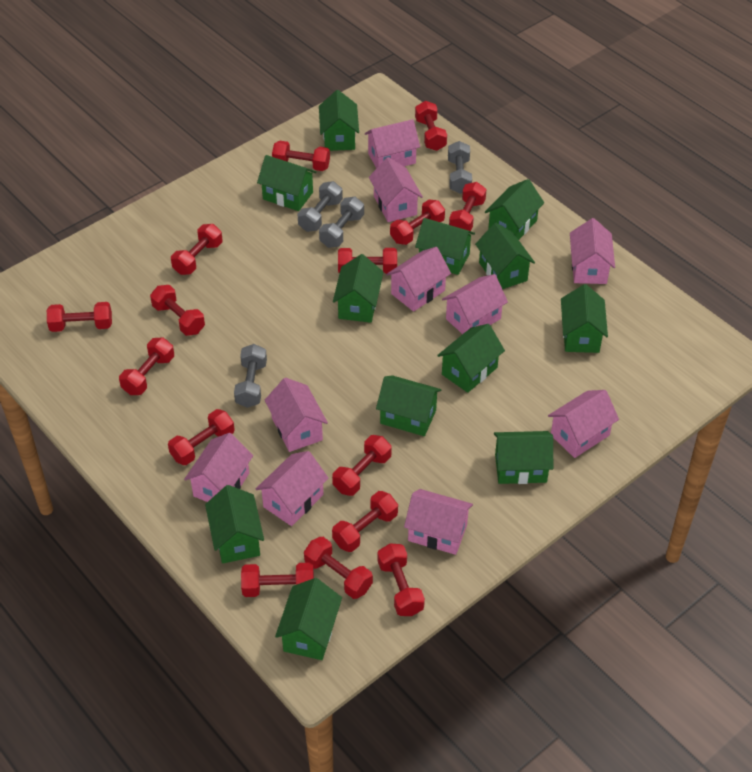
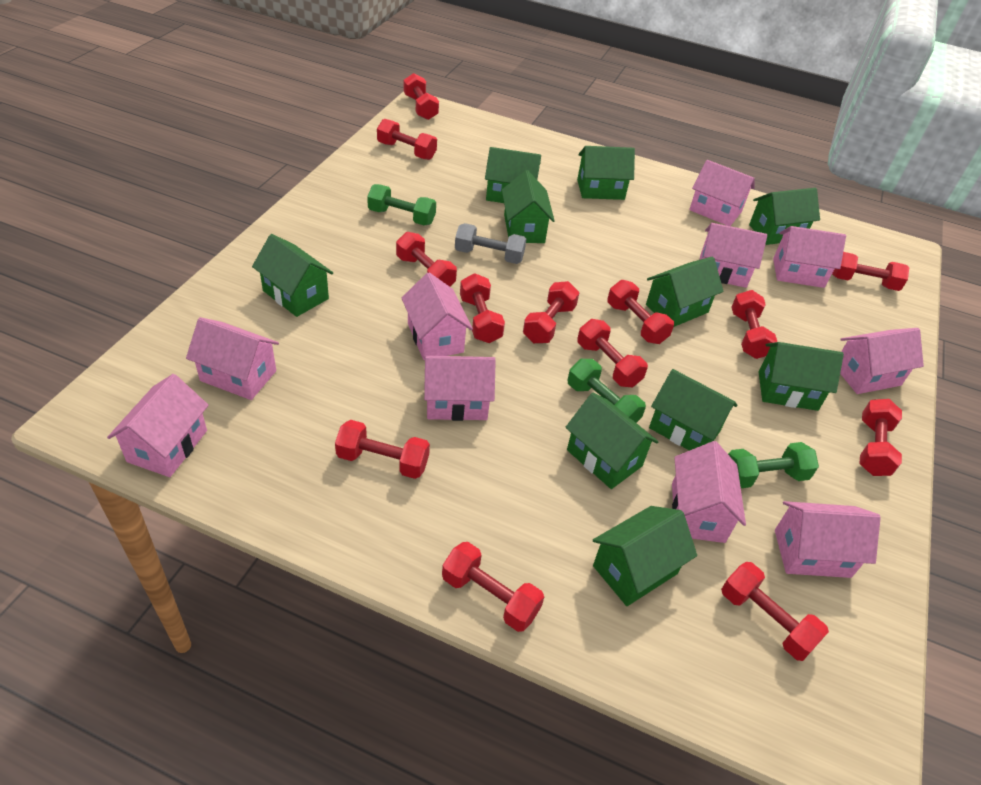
green dumbbell: 0 -> 3
green house: 12 -> 10
grey dumbbell: 4 -> 1
red dumbbell: 15 -> 13

